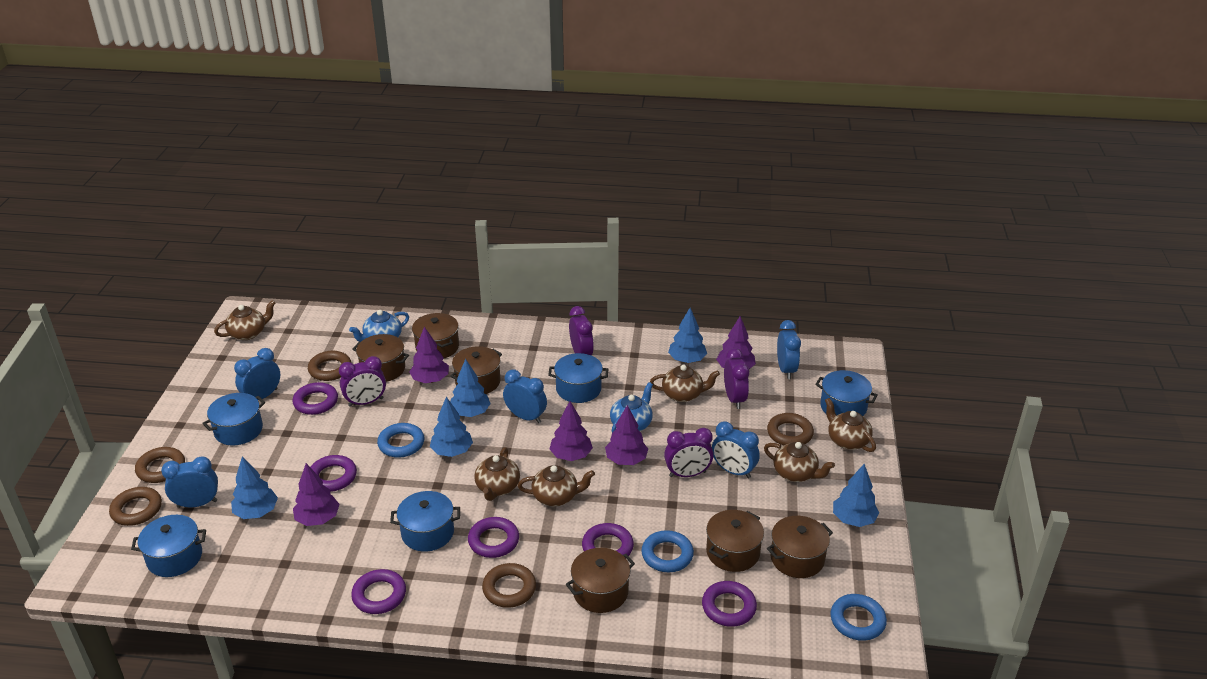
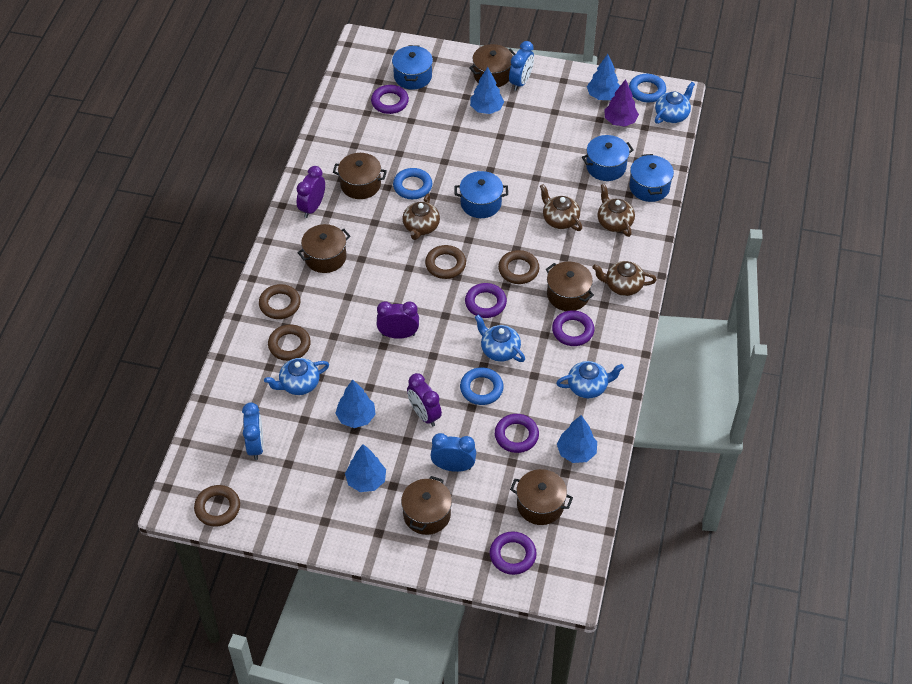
blue clock: 5 -> 3
blue pot: 5 -> 4
blue teapot: 2 -> 4
brown teapot: 6 -> 4
purple clock: 4 -> 3
purple ring: 6 -> 5
purple tree: 5 -> 1

